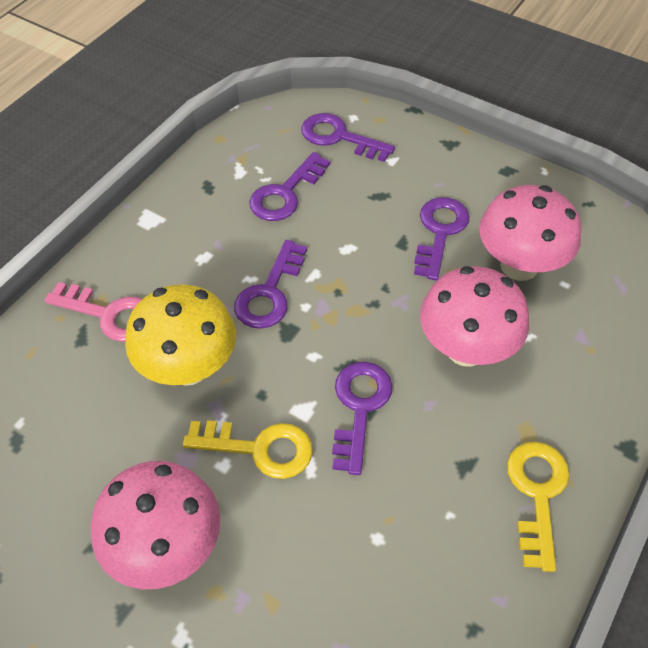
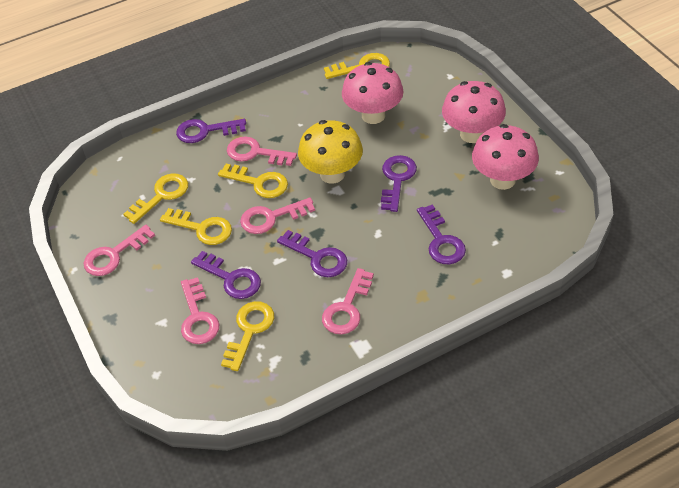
pink key: 1 -> 5
yellow key: 2 -> 5

